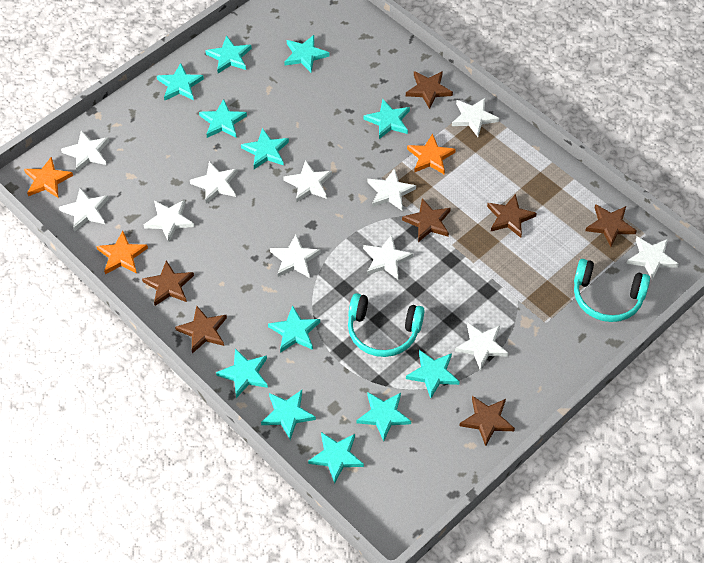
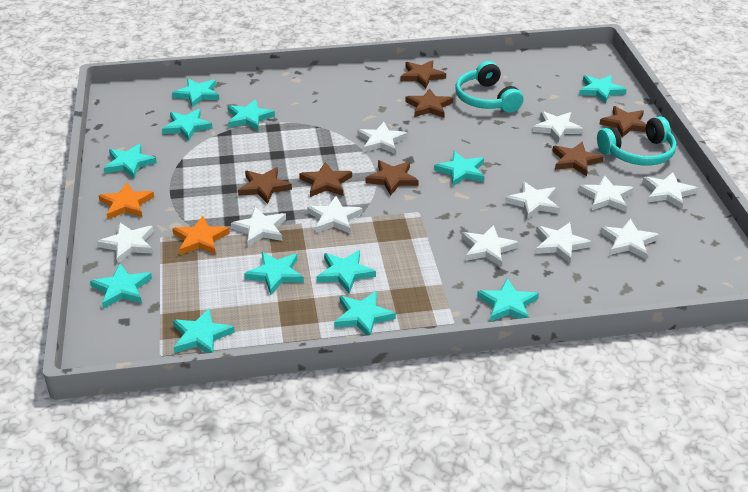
orange star: 3 -> 2

